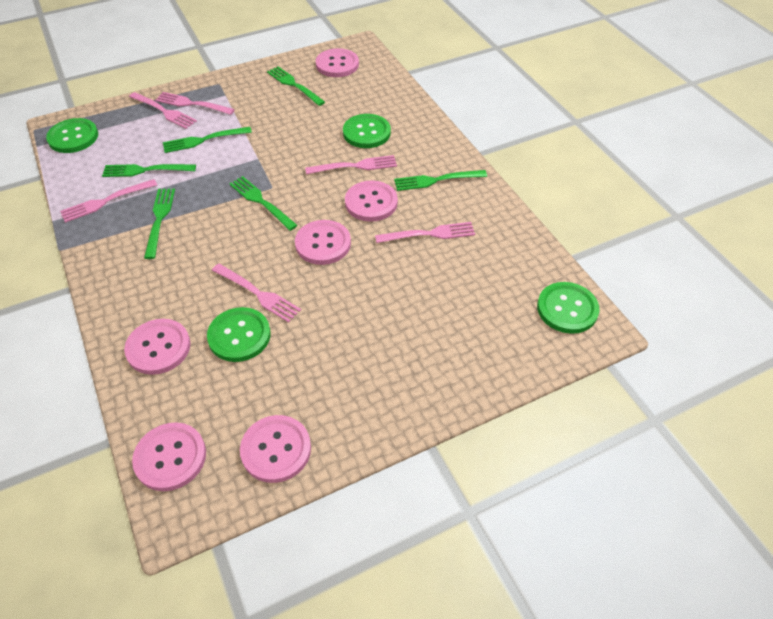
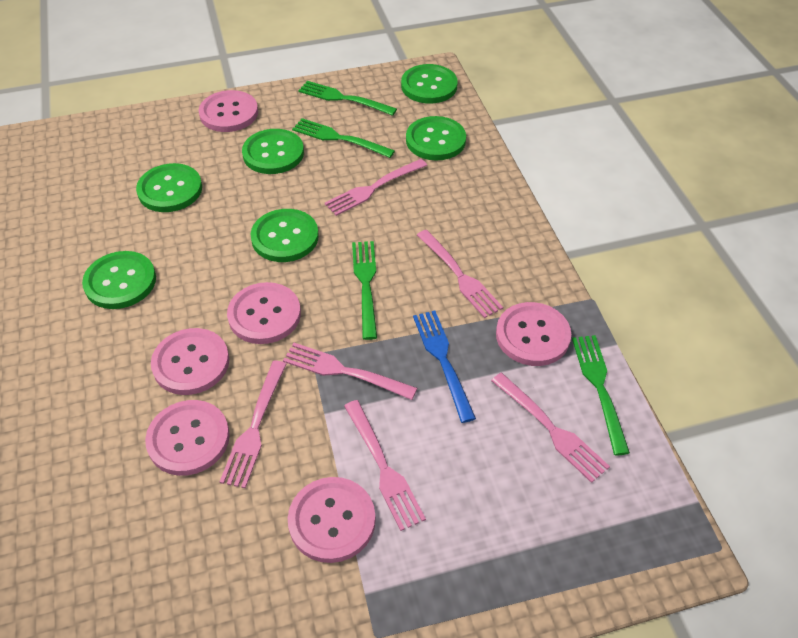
blue fork: 0 -> 1
green button: 4 -> 6
green fork: 6 -> 4

